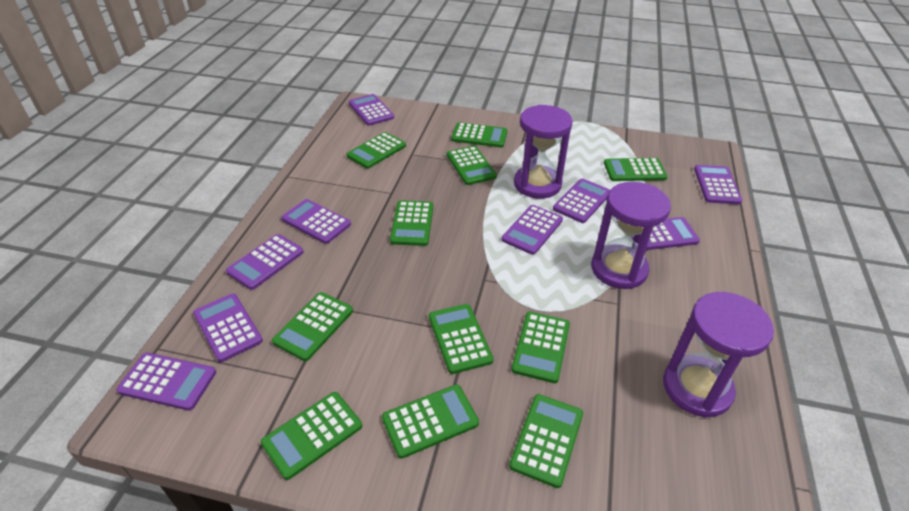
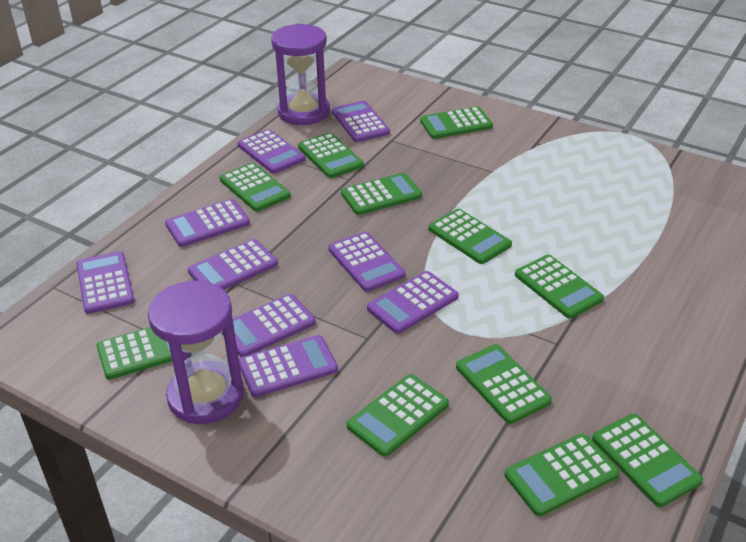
purple hourglass: 3 -> 2

